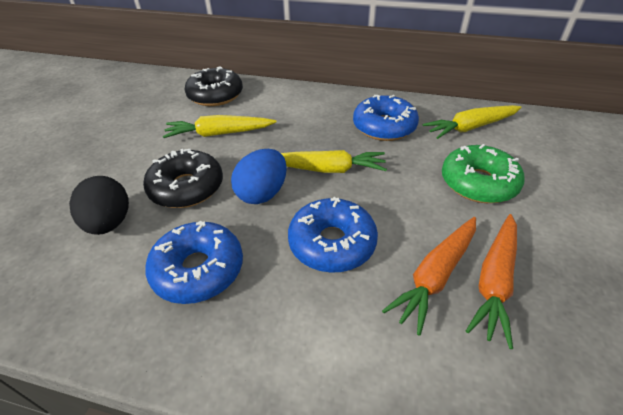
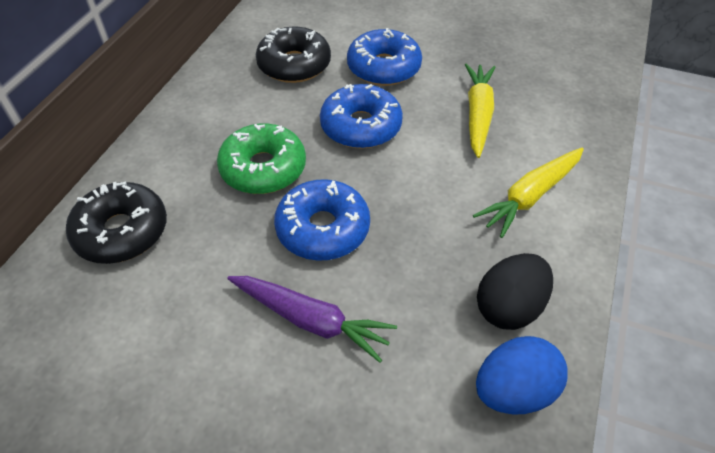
orange carrot: 2 -> 0
purple carrot: 0 -> 1
yellow carrot: 3 -> 2

